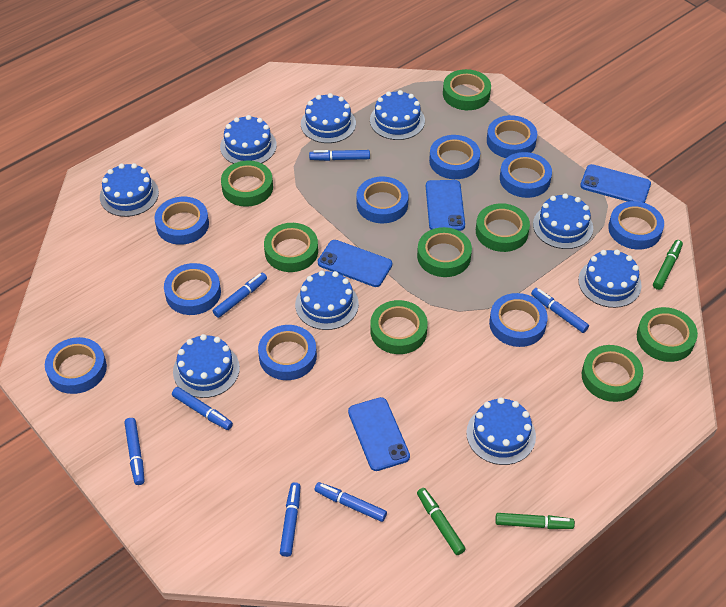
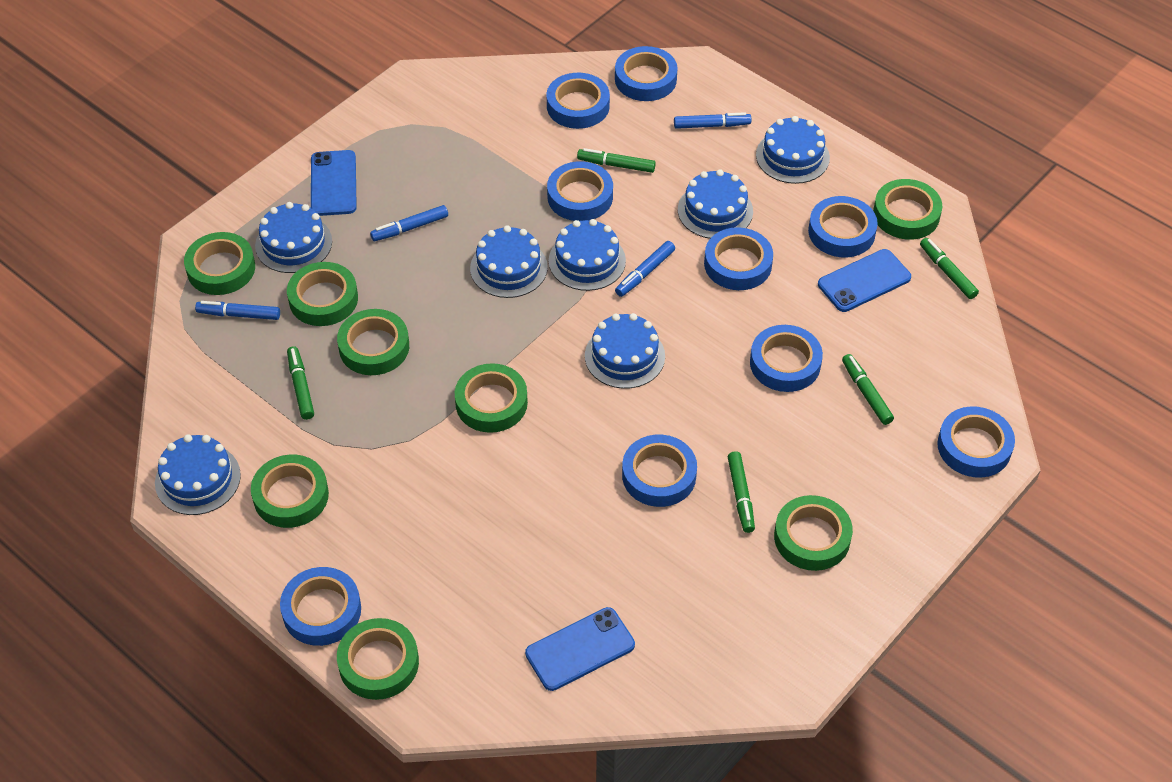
blue cake: 9 -> 7
blue marker: 7 -> 4
blue phone: 4 -> 3
blue tape: 10 -> 9
green marker: 3 -> 5

